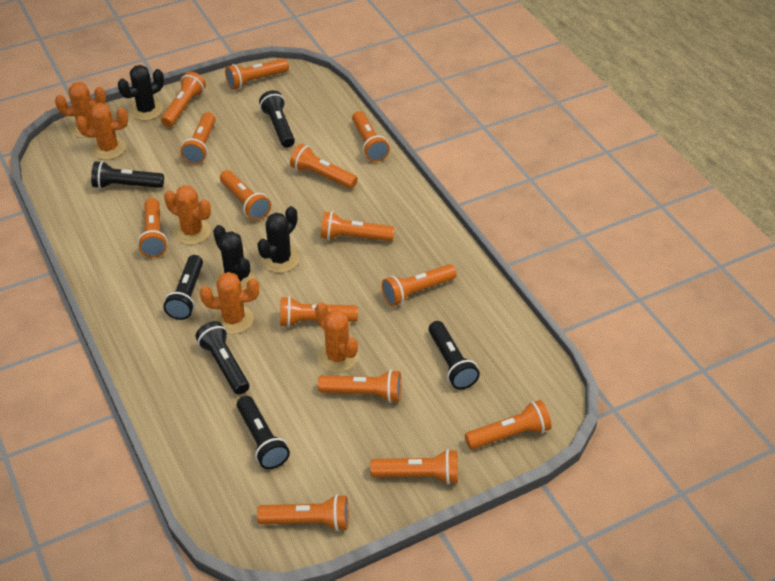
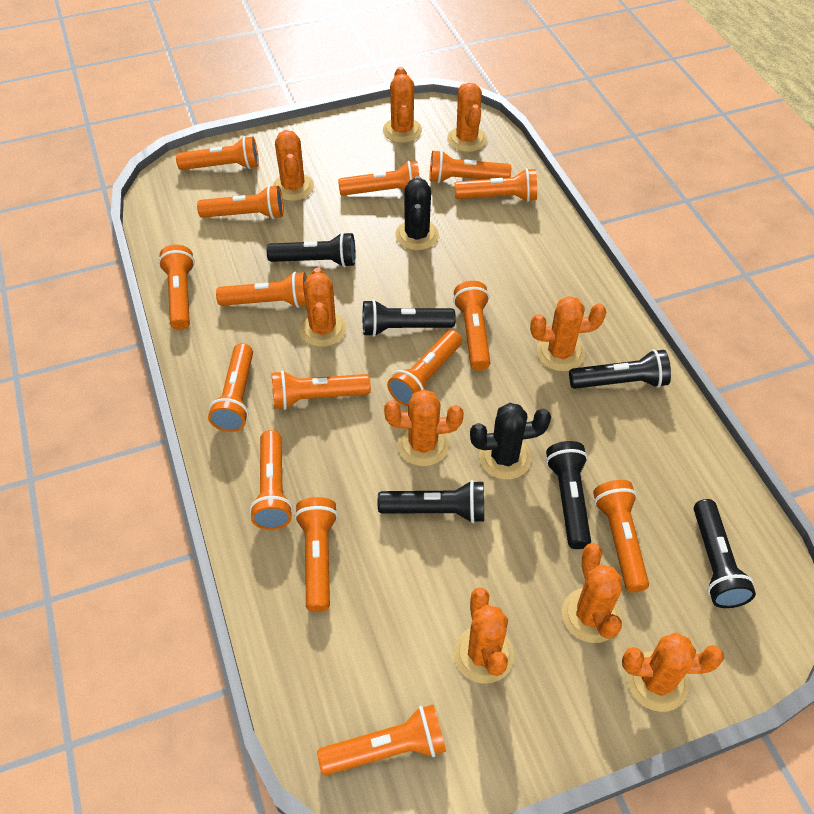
black cactus: 3 -> 2
orange cactus: 5 -> 9
orange flashlight: 14 -> 15

